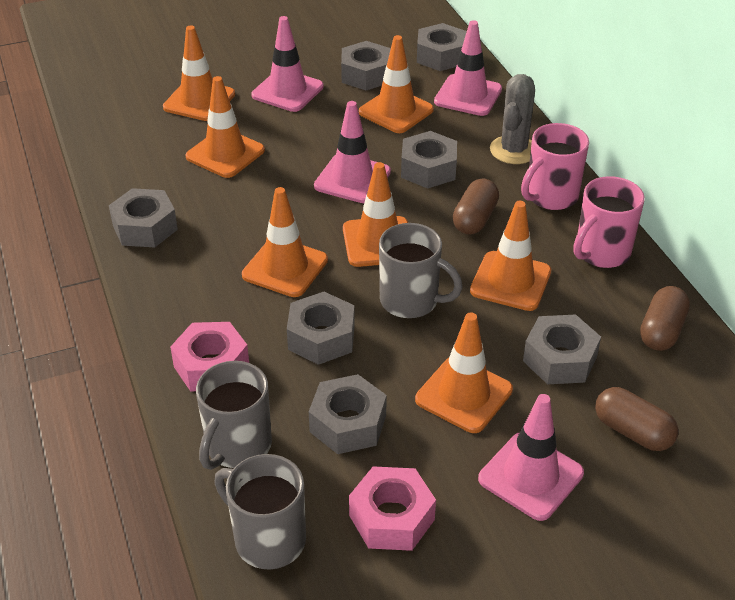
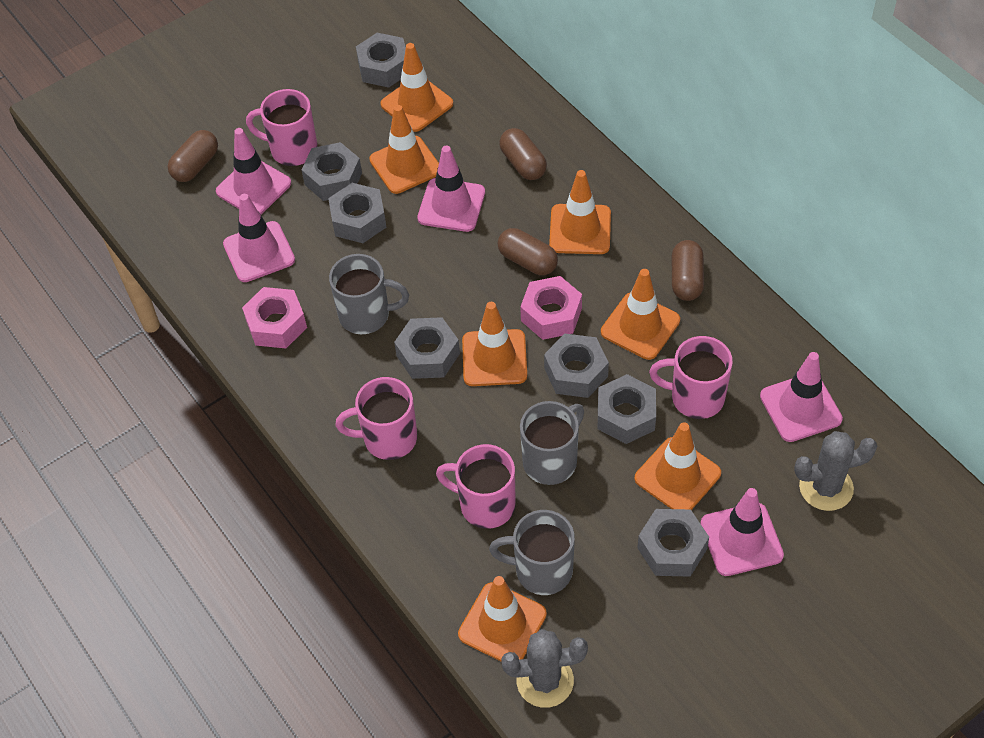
brown capsule: 3 -> 4
grey cactus: 1 -> 2
pink mug: 2 -> 4
pink traffic cone: 4 -> 5

